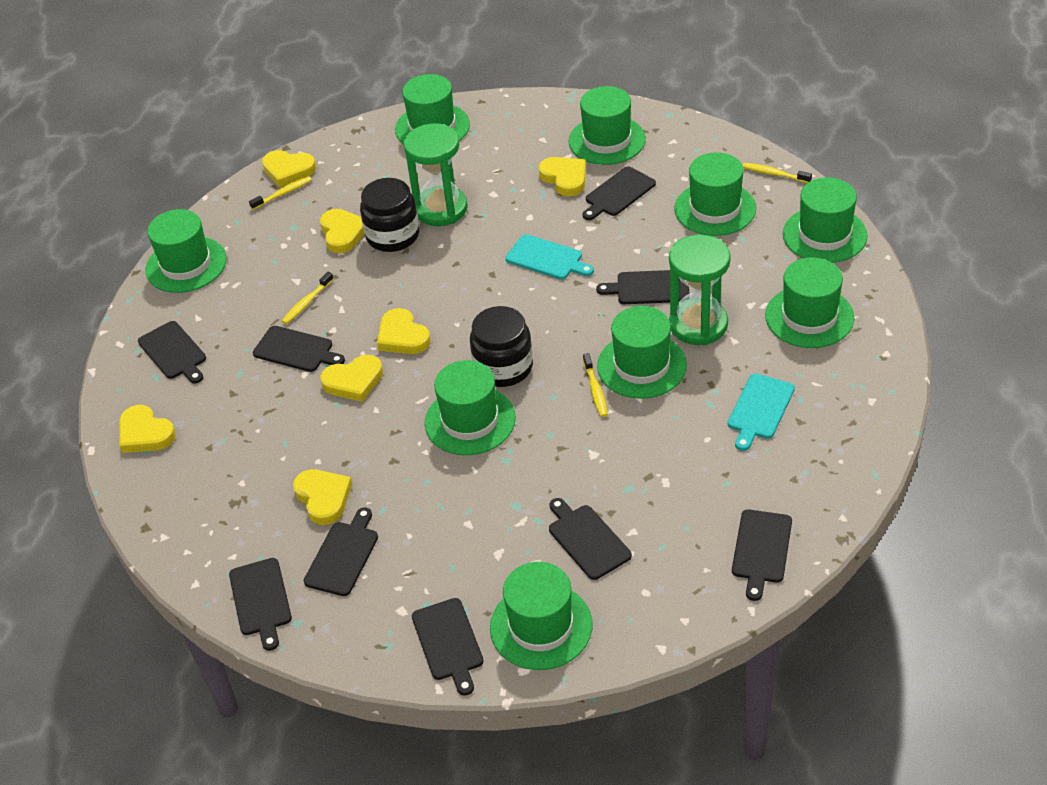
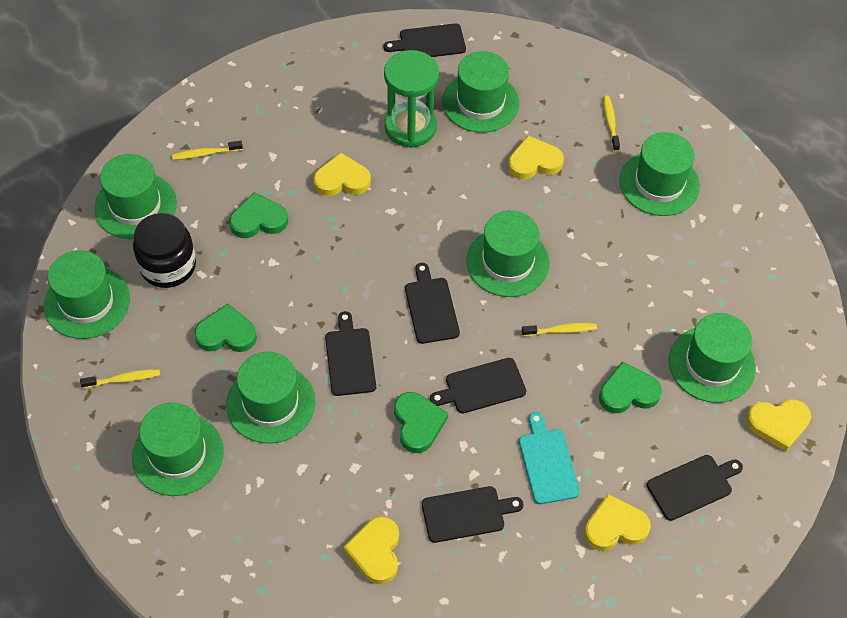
black cutting board: 9 -> 6
black jar: 2 -> 1
green hat: 9 -> 8
green heart: 0 -> 4
green hourglass: 2 -> 1
turquoise cutting board: 2 -> 1
yellow heart: 7 -> 5

